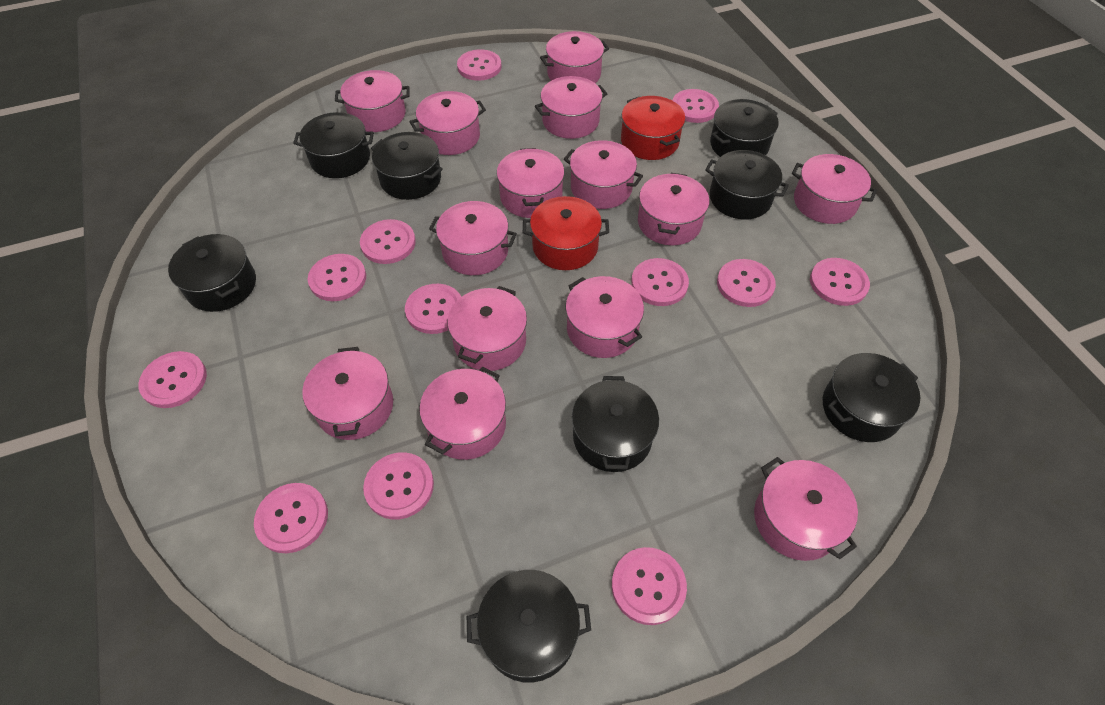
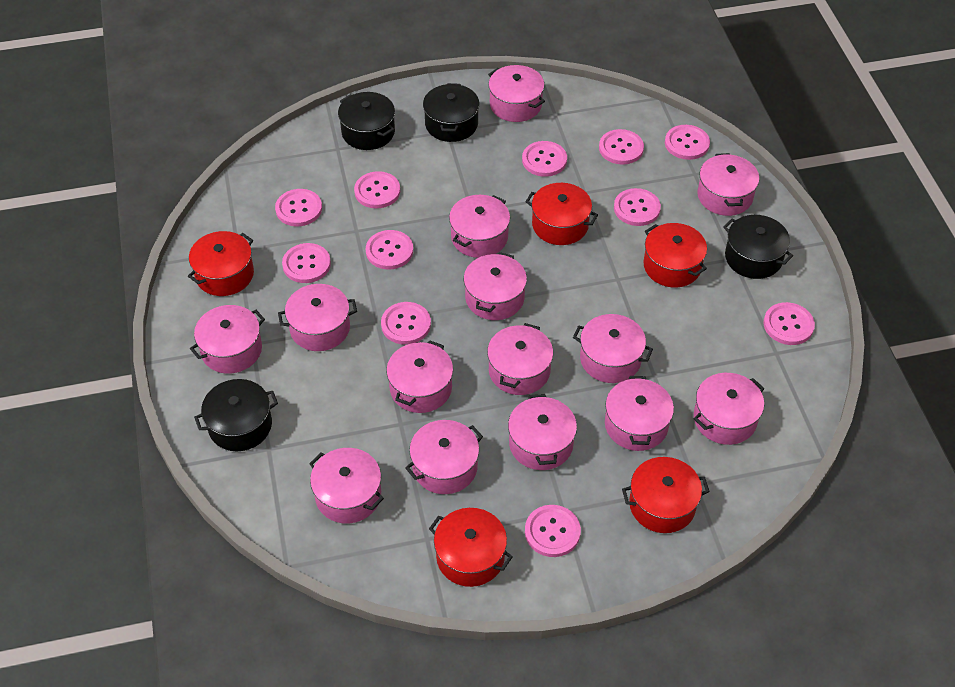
black pot: 8 -> 4
pink button: 12 -> 11
red pot: 2 -> 5

